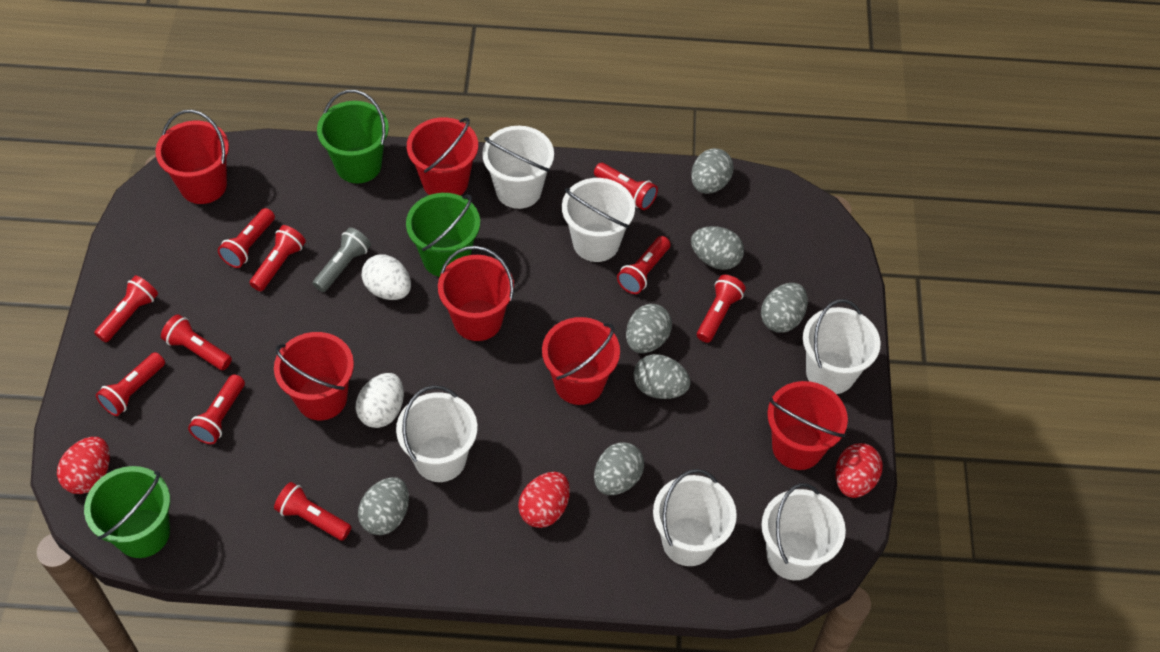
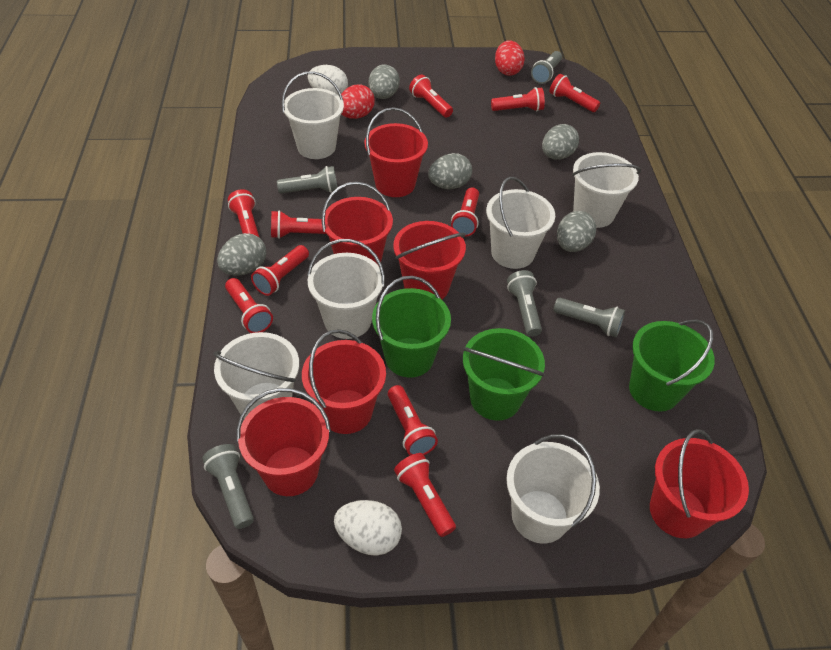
grey egg: 7 -> 5
grey flashlight: 1 -> 5
red egg: 3 -> 2

